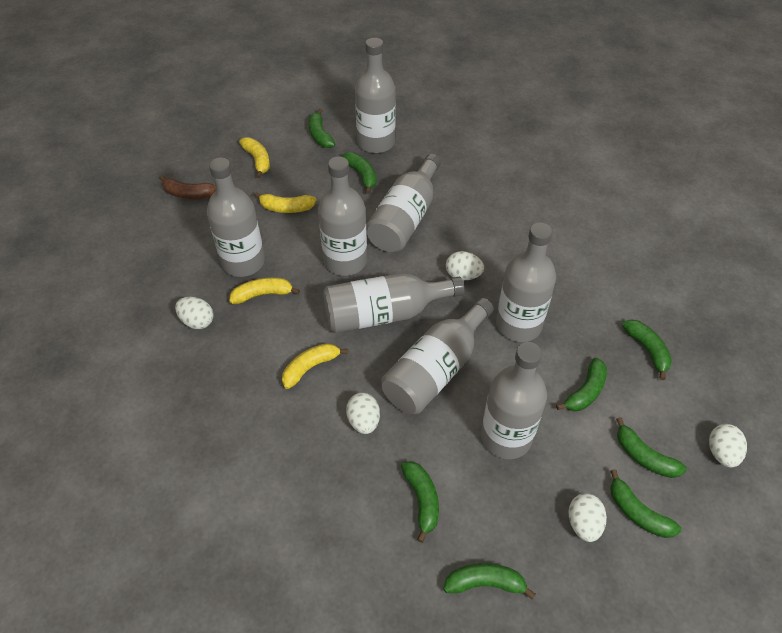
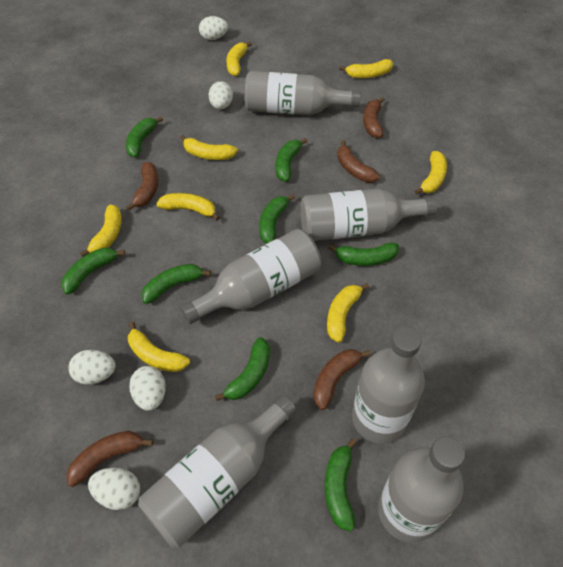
brown banana: 1 -> 5
grey bottle: 8 -> 6
yellow banana: 4 -> 8

